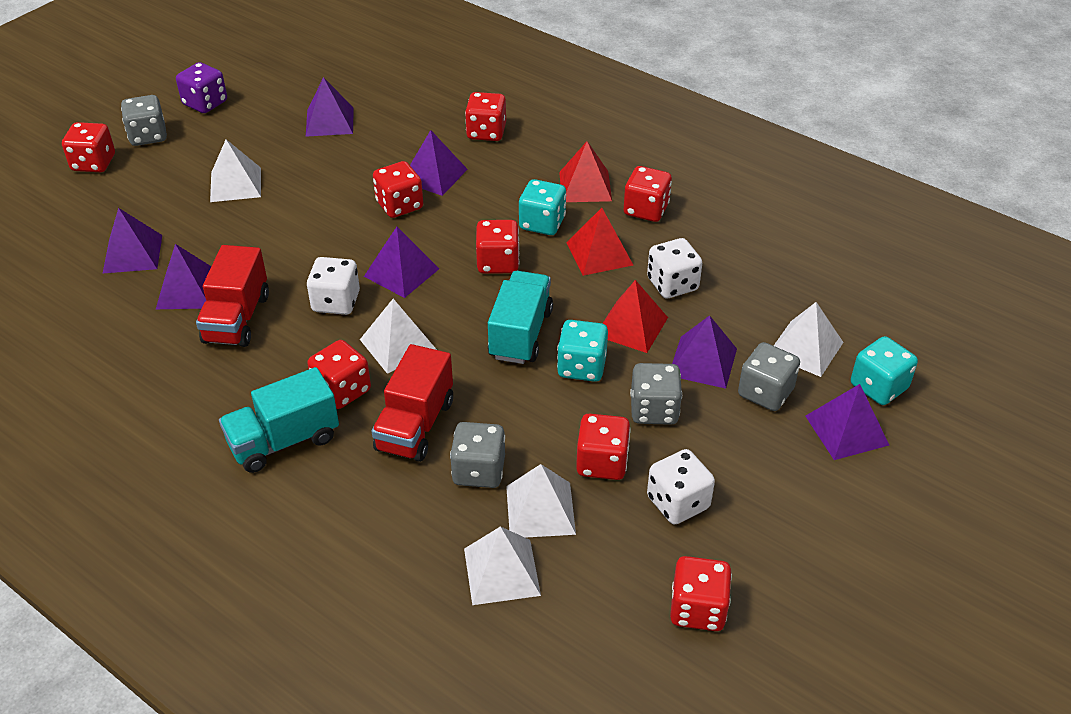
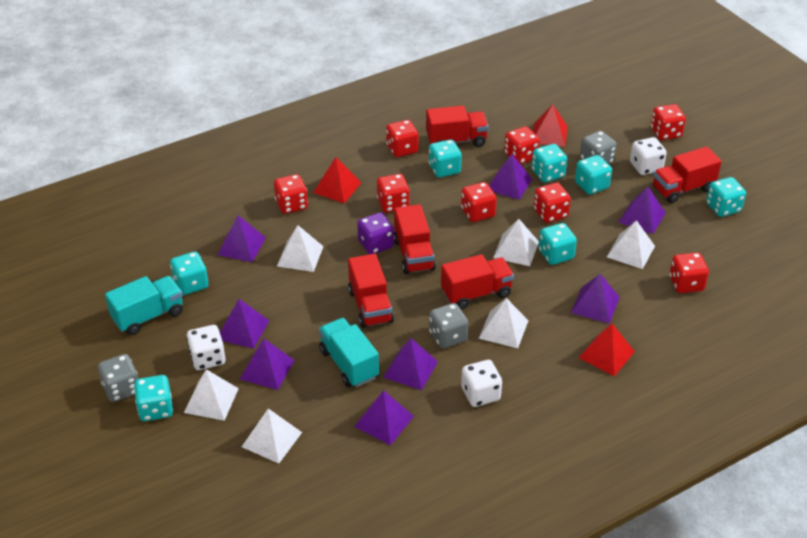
grey dice: 4 -> 3
purple pyramid: 7 -> 8
red truck: 2 -> 5
turquoise dice: 3 -> 7
white pyramid: 5 -> 6

